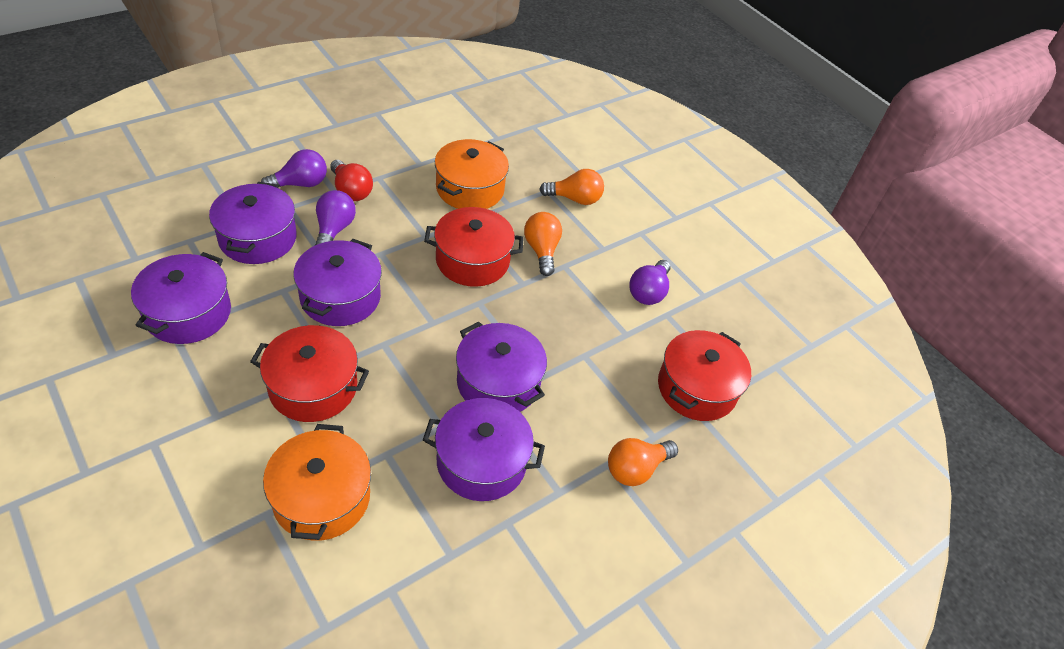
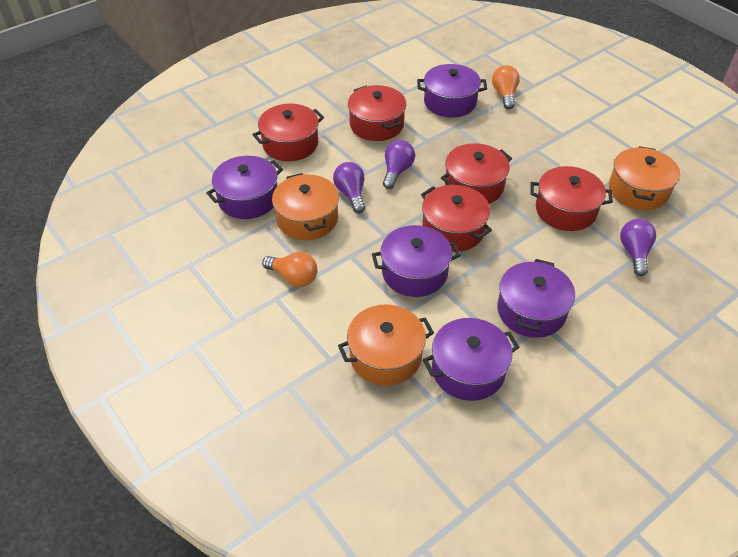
orange light bulb: 3 -> 2
orange pot: 2 -> 3
red light bulb: 1 -> 0
red pot: 3 -> 5

